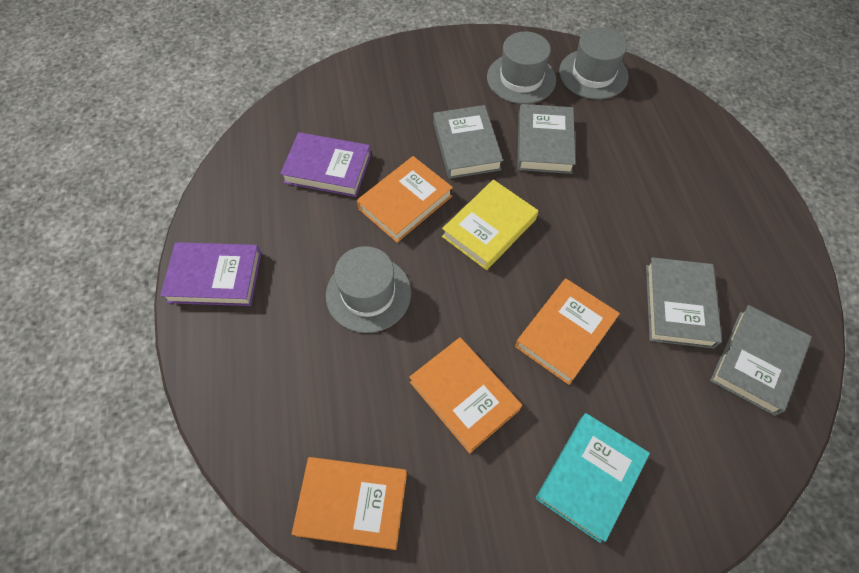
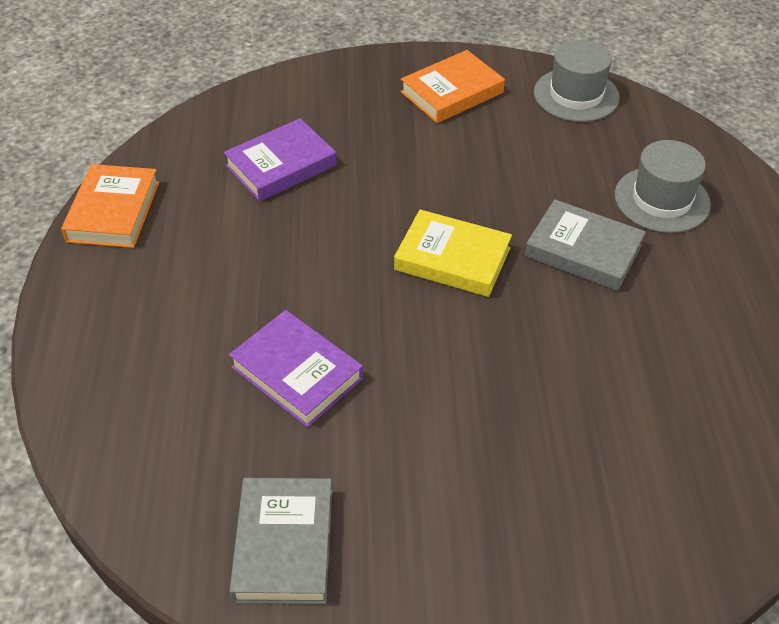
grey book: 4 -> 2
grey hat: 3 -> 2
orange book: 4 -> 2
turquoise book: 1 -> 0

